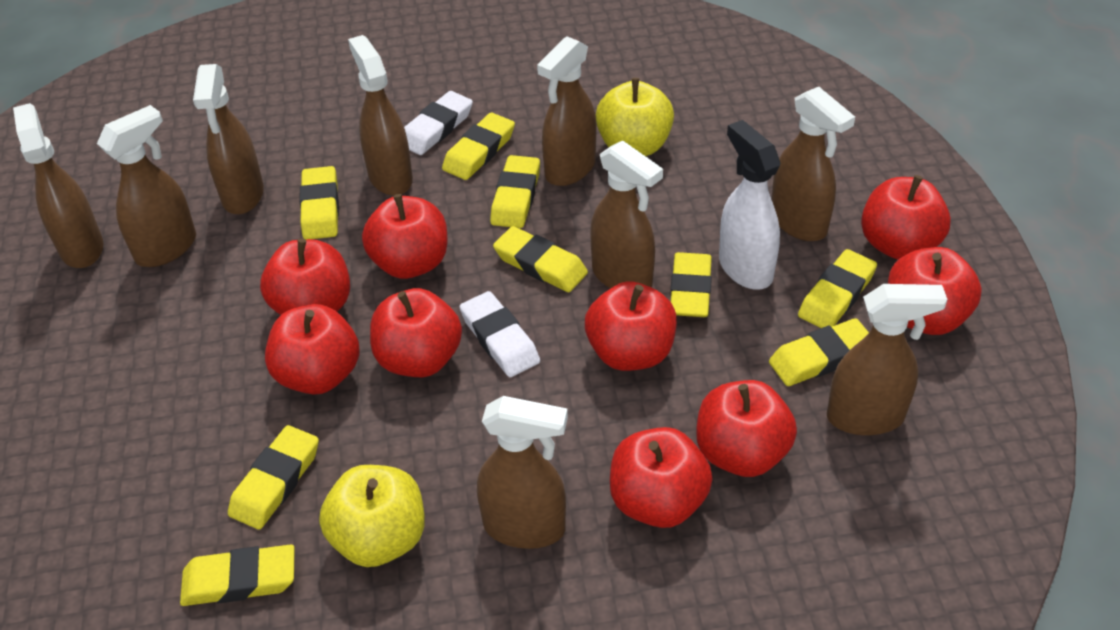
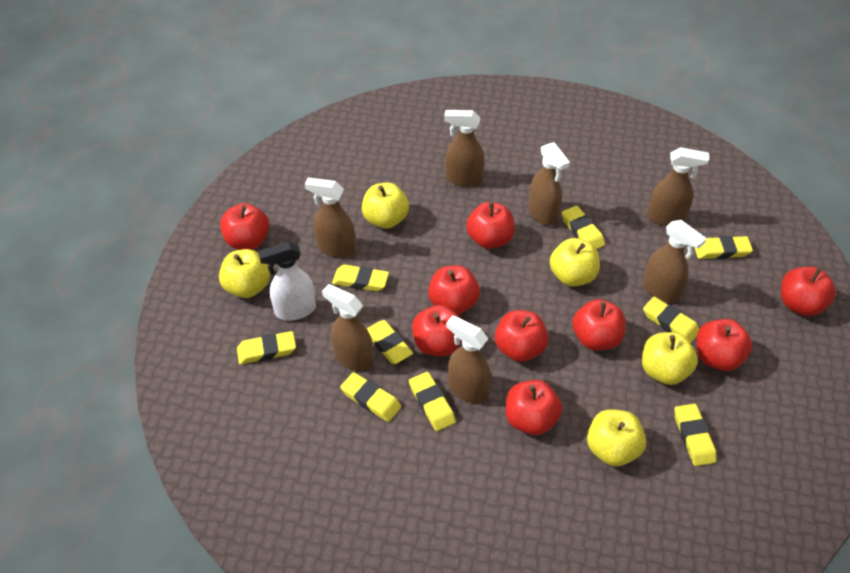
brown spray bottle: 9 -> 7
white eraser: 2 -> 0
yellow apple: 2 -> 5

